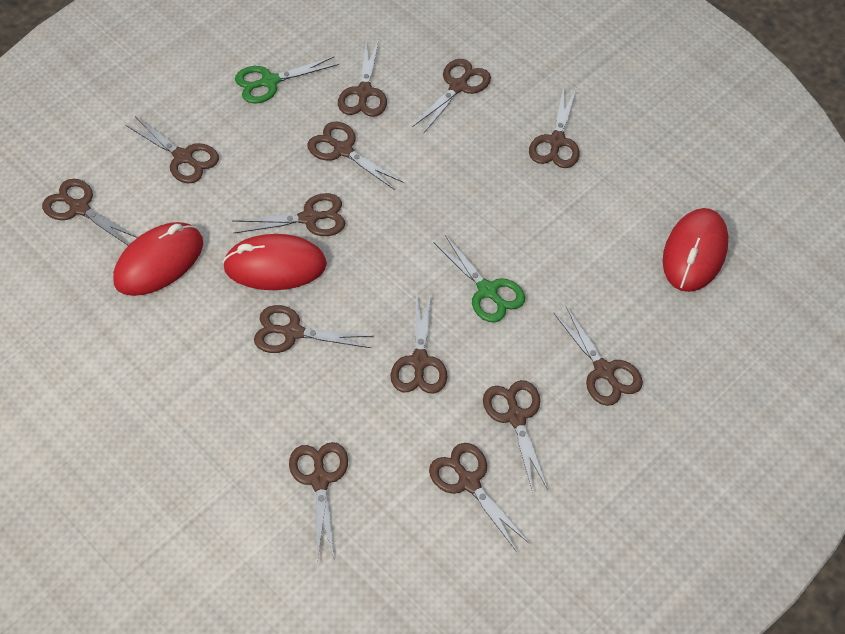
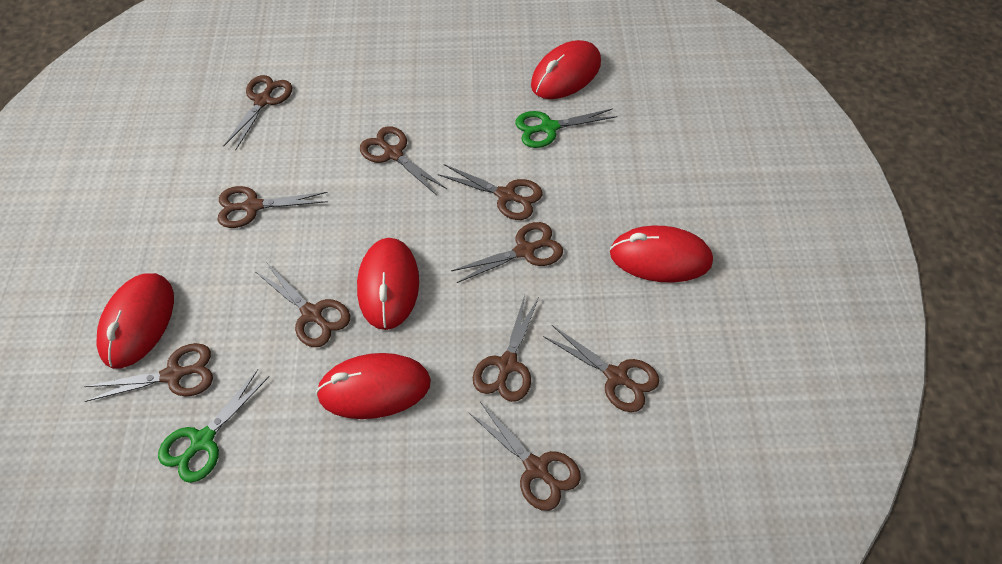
brown scissors: 13 -> 10
red mouse: 3 -> 5

